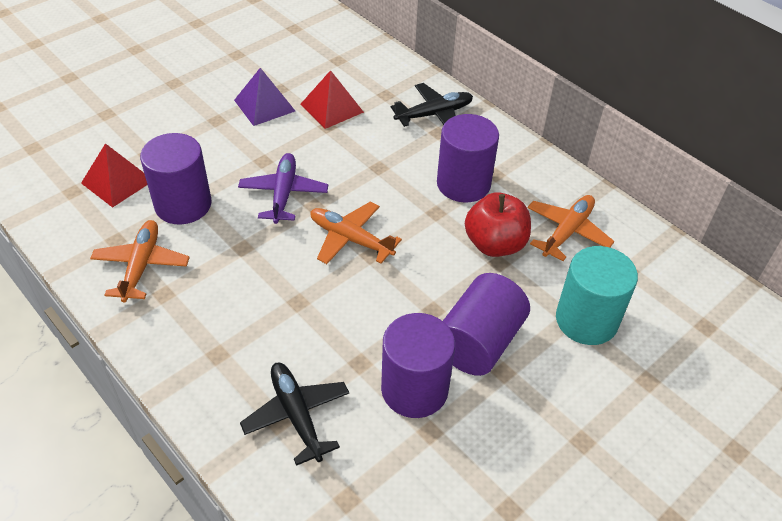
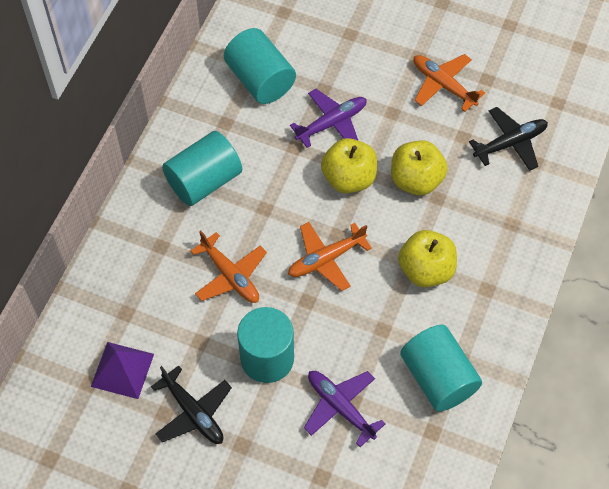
purple cylinder: 4 -> 0
purple plane: 1 -> 2
red apple: 1 -> 0
red pyramid: 2 -> 0
turquoise cylinder: 1 -> 4
yellow apple: 0 -> 3

